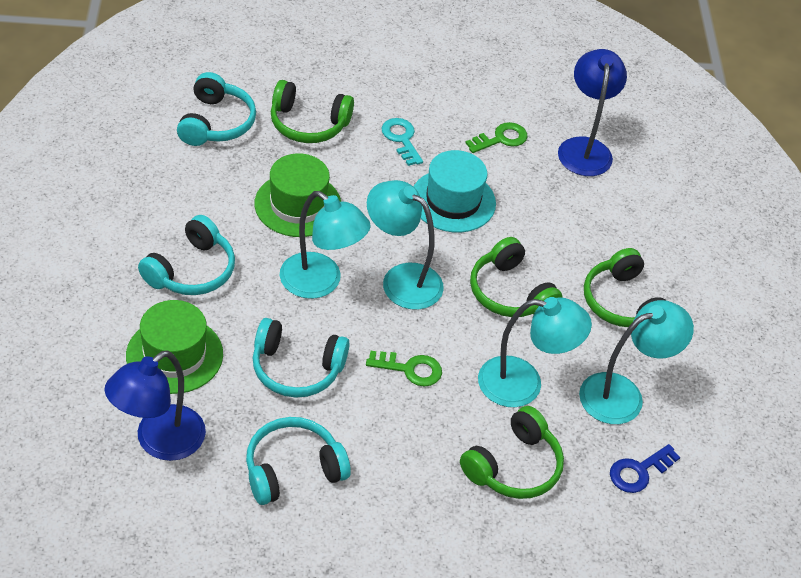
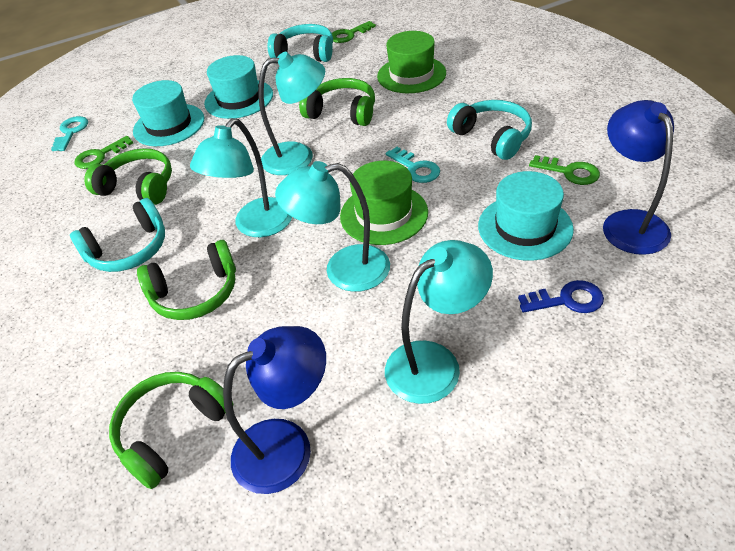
green key: 2 -> 3
turquoise hat: 1 -> 3
turquoise headphones: 4 -> 3
turquoise key: 1 -> 2

